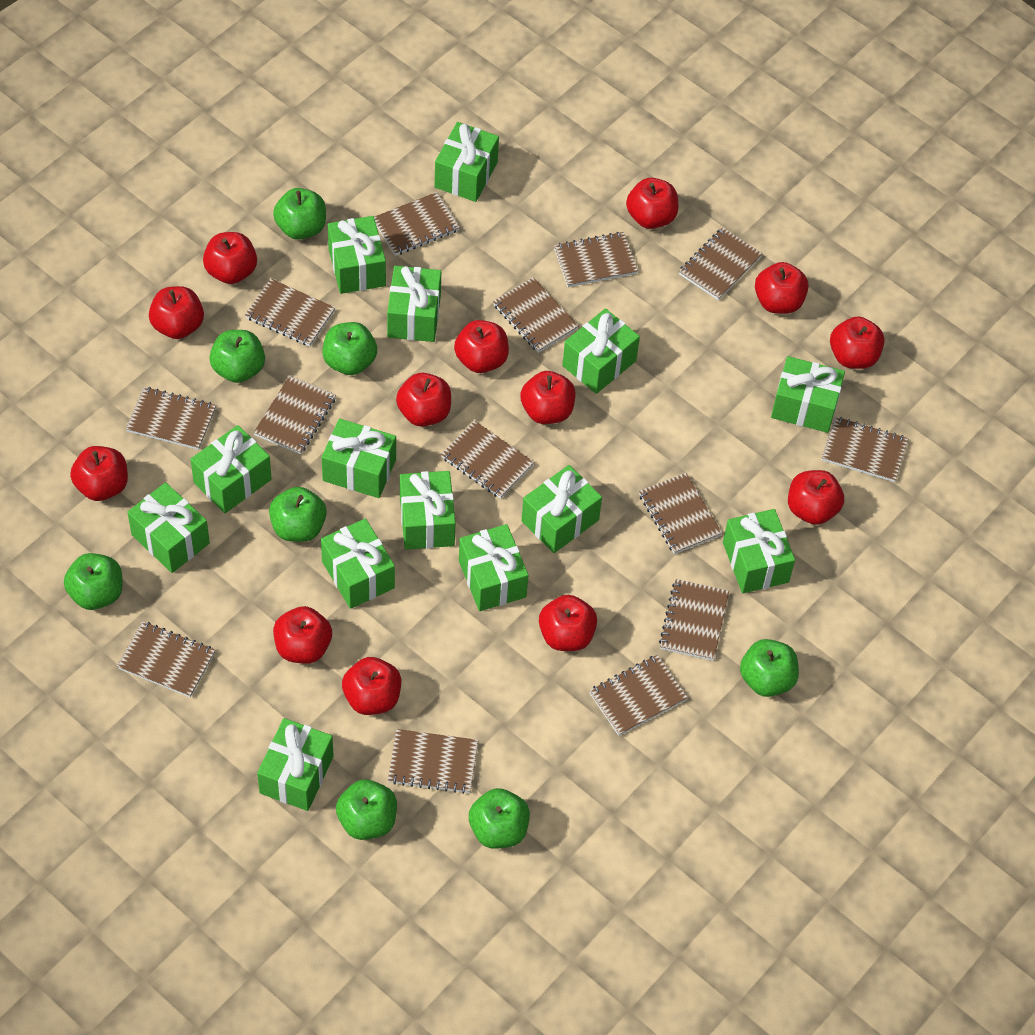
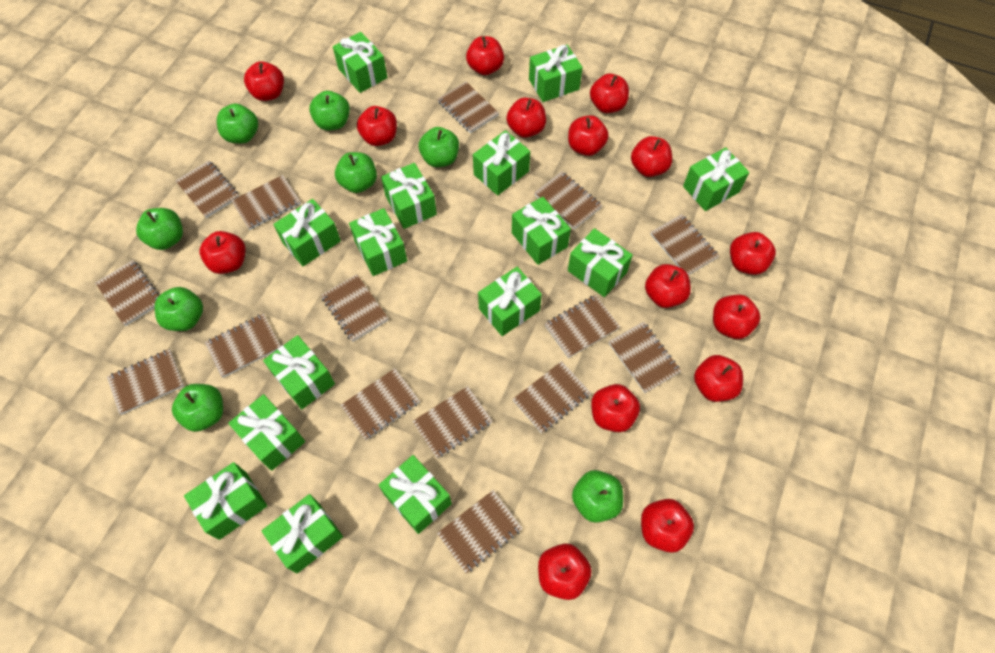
brown notebook: 14 -> 15
green gift: 14 -> 15
red apple: 13 -> 15

